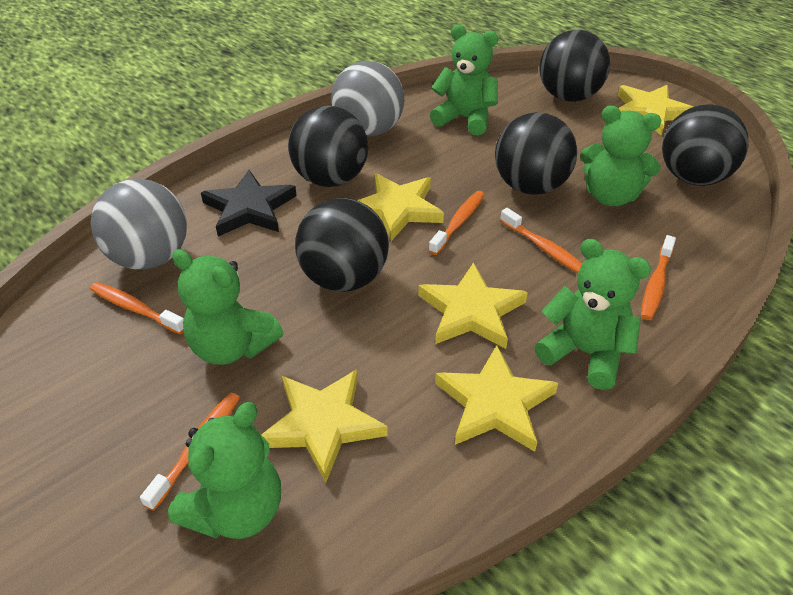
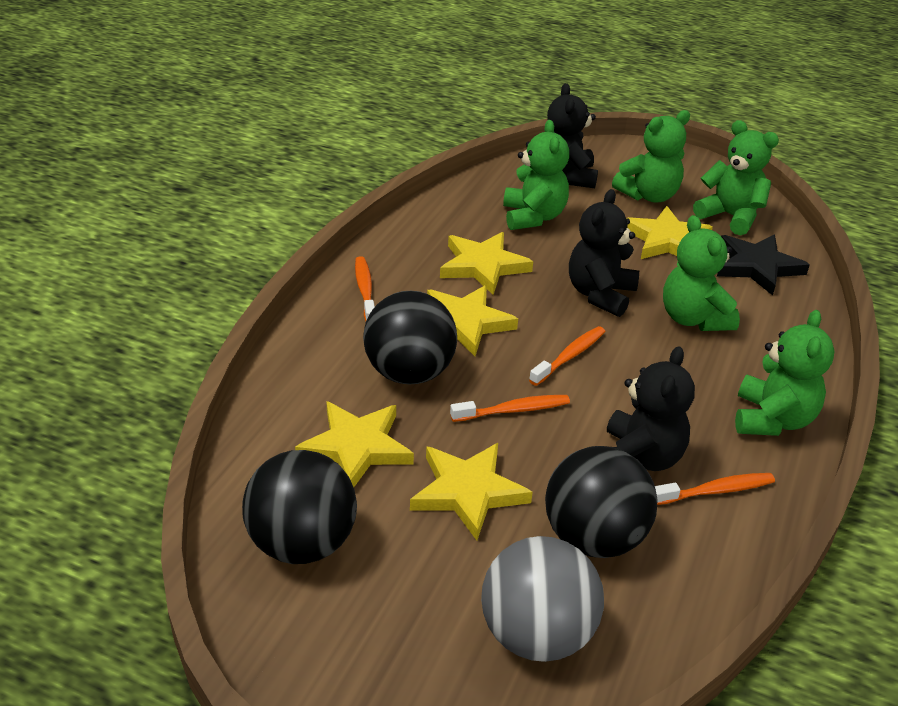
black ball: 5 -> 3
black teddy bear: 0 -> 3
grey ball: 2 -> 1
orange toothbrush: 5 -> 4

